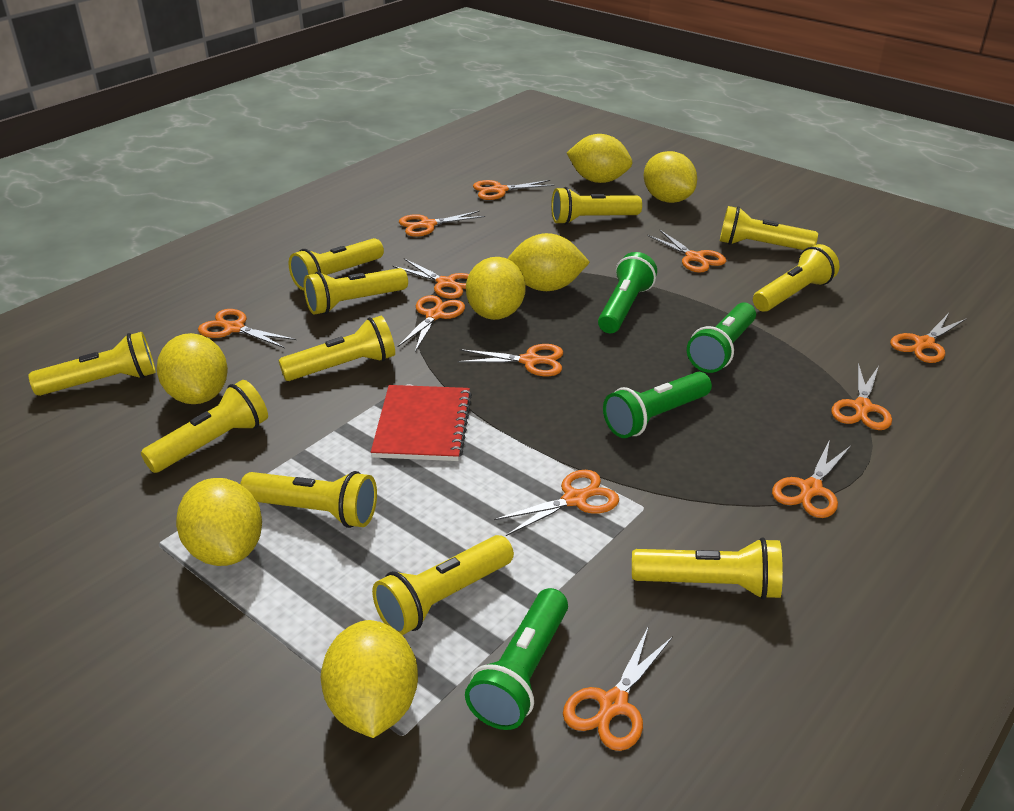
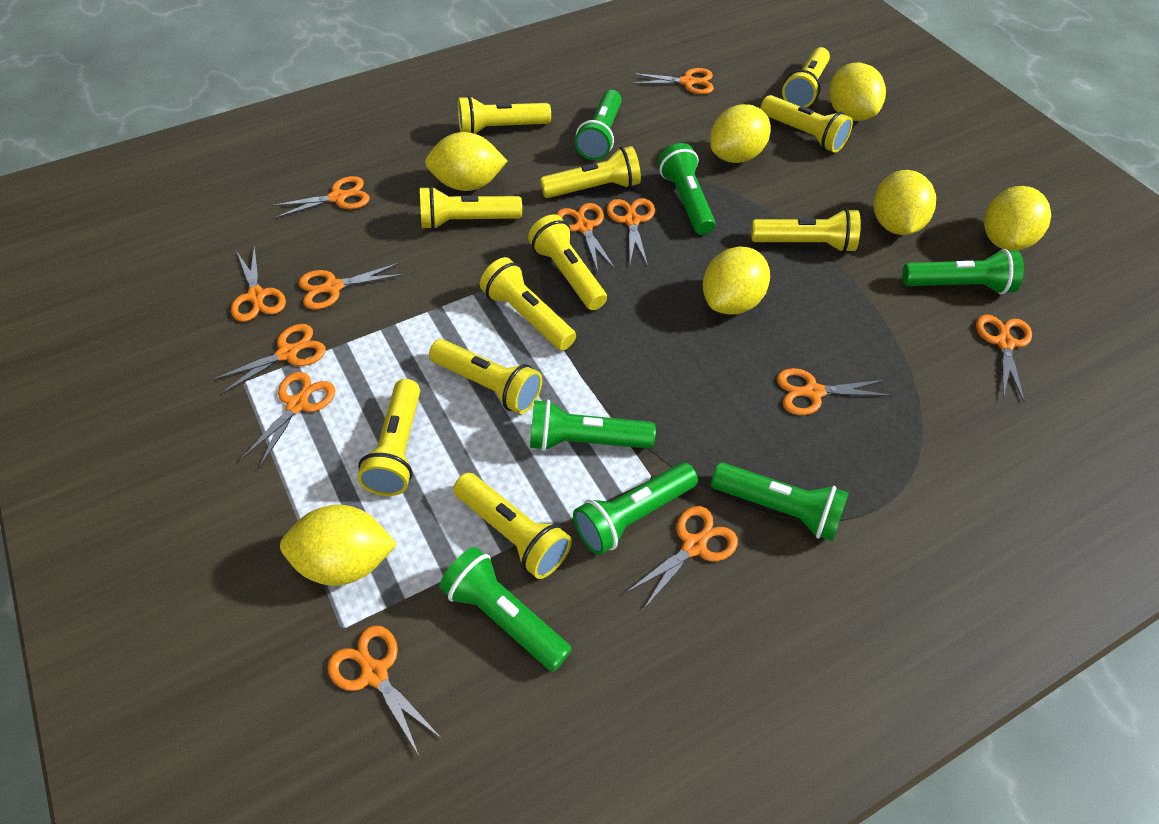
green flashlight: 4 -> 7
red notebook: 1 -> 0

